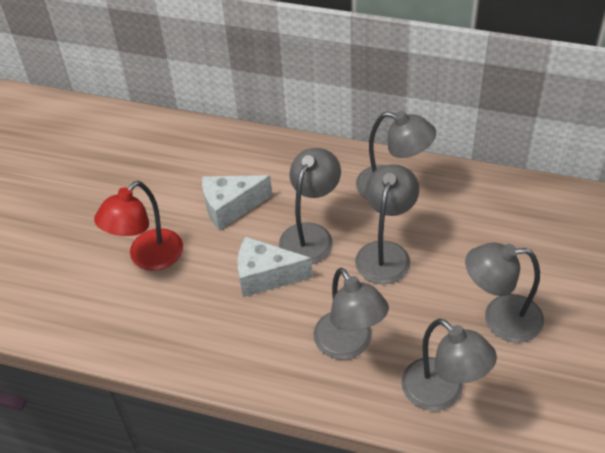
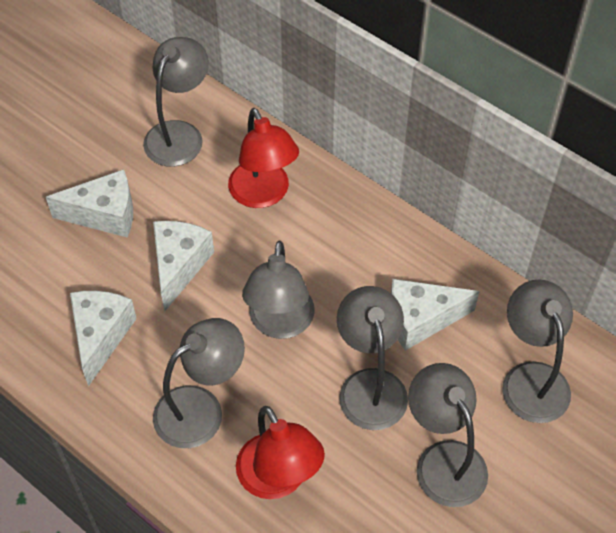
red lamp: 1 -> 2
white cheese: 2 -> 4

